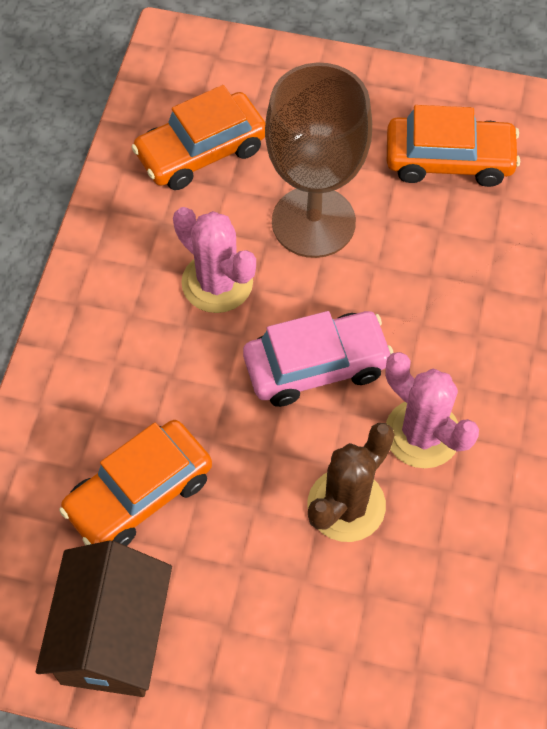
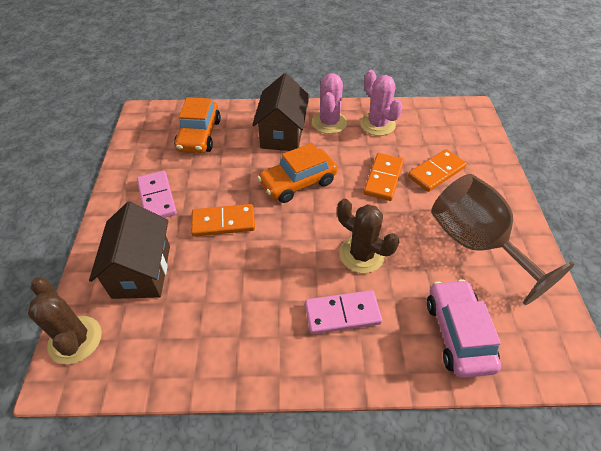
brown cactus: 1 -> 2
brown house: 1 -> 2
orange car: 3 -> 2
orange domino: 0 -> 3
pink domino: 0 -> 2

